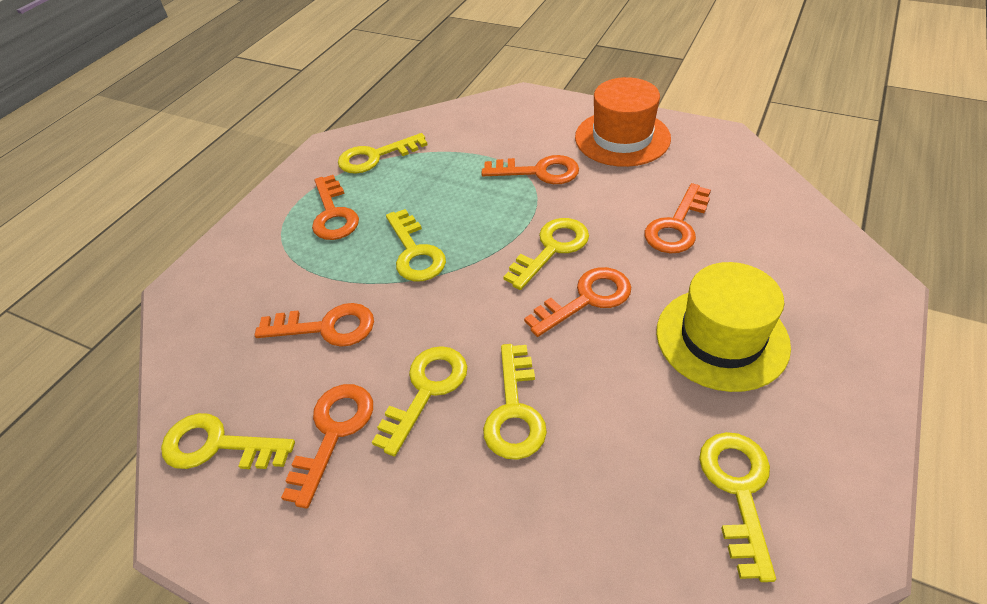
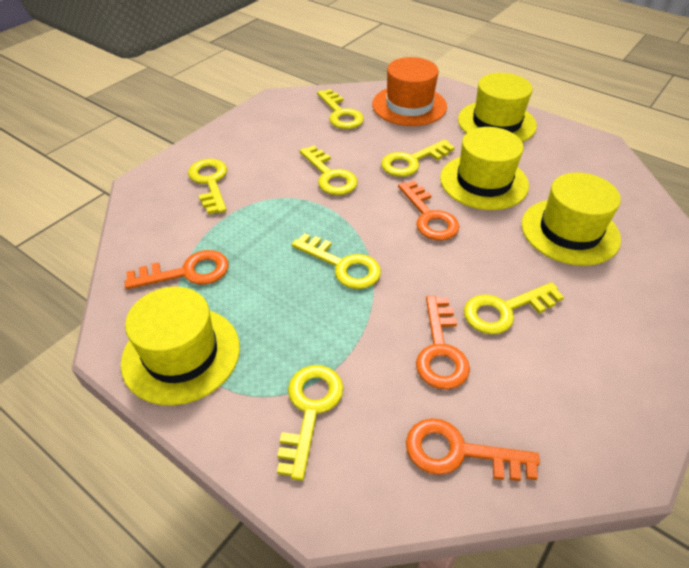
orange key: 6 -> 4
yellow hat: 1 -> 4

